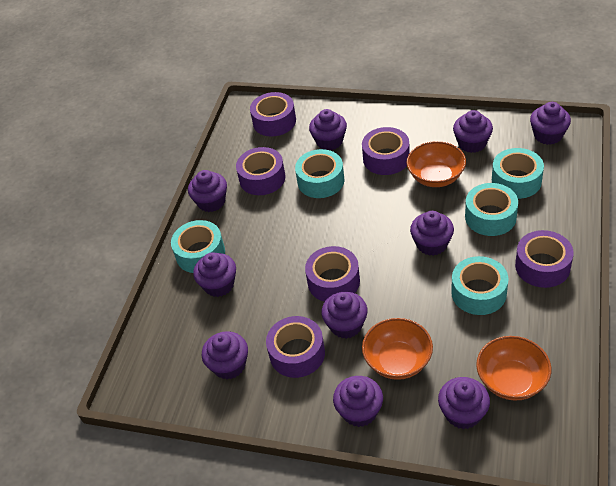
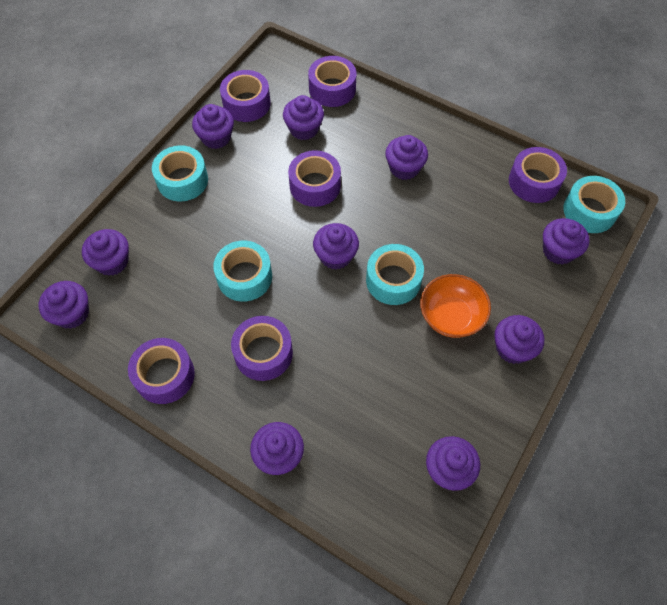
orange bowl: 3 -> 1
turquoise tape: 5 -> 4

